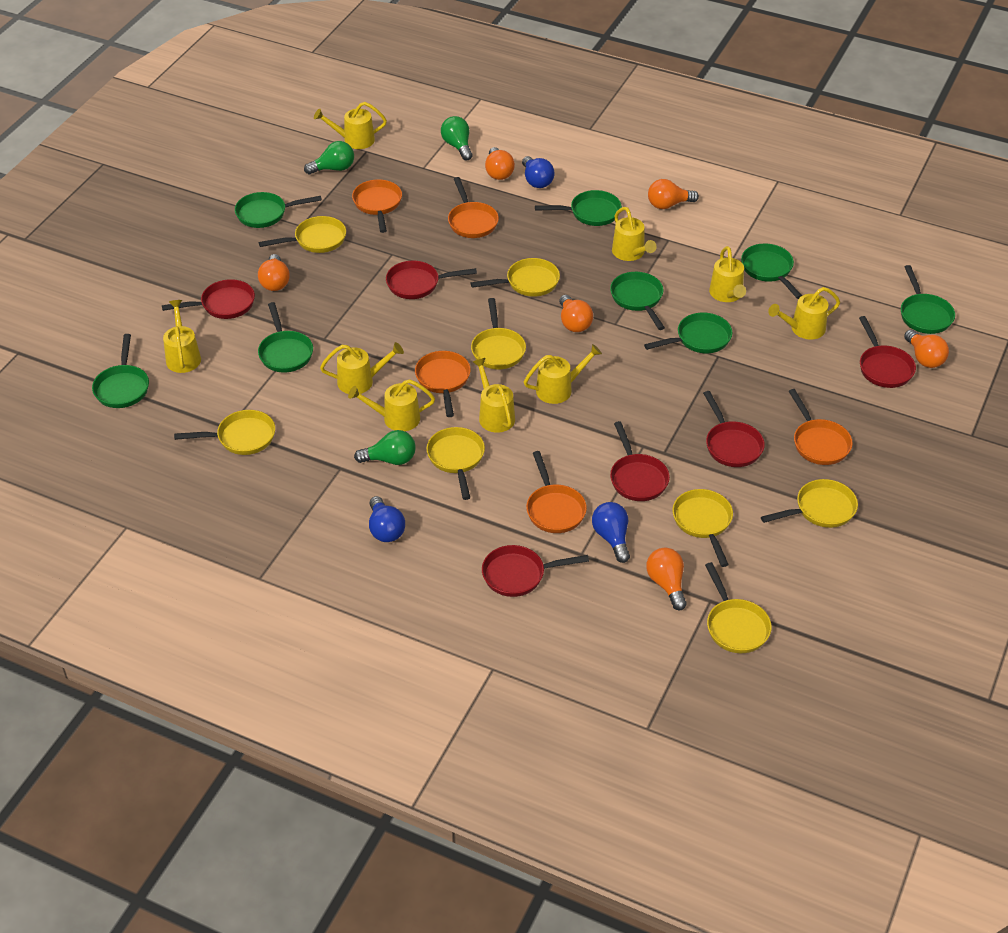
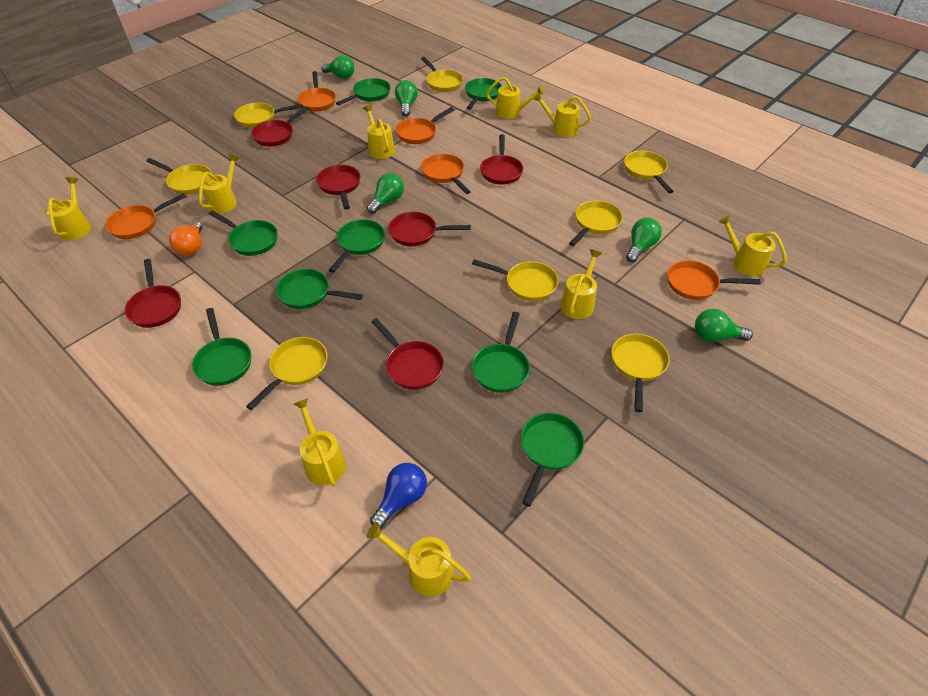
blue light bulb: 3 -> 1
green light bulb: 3 -> 5
orange light bulb: 6 -> 1

